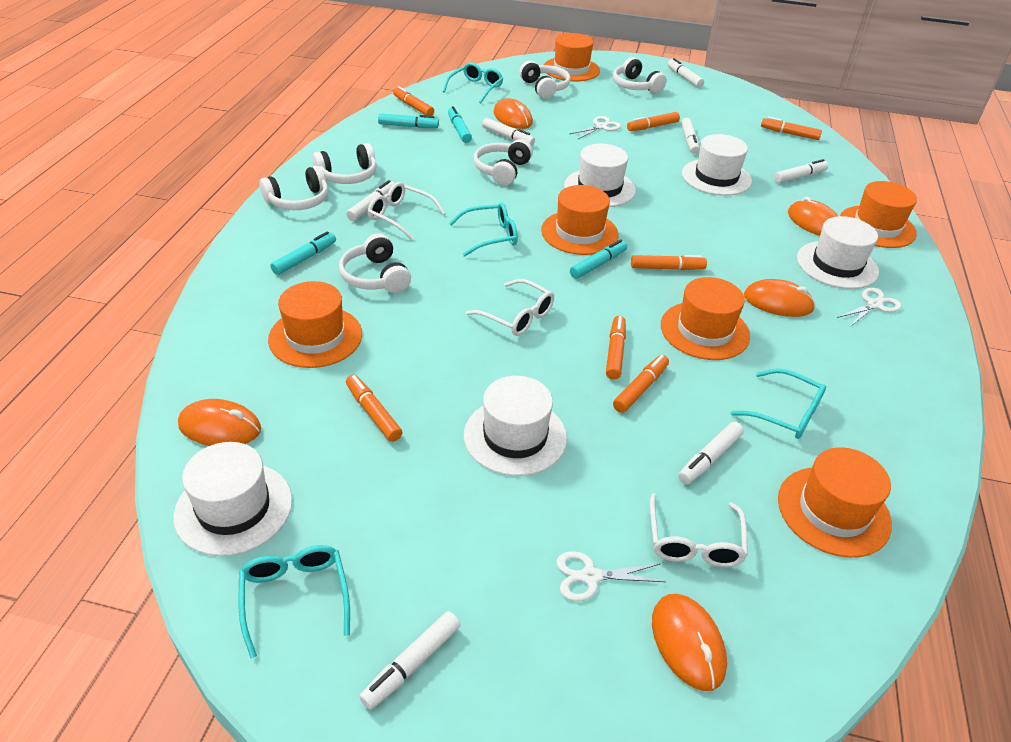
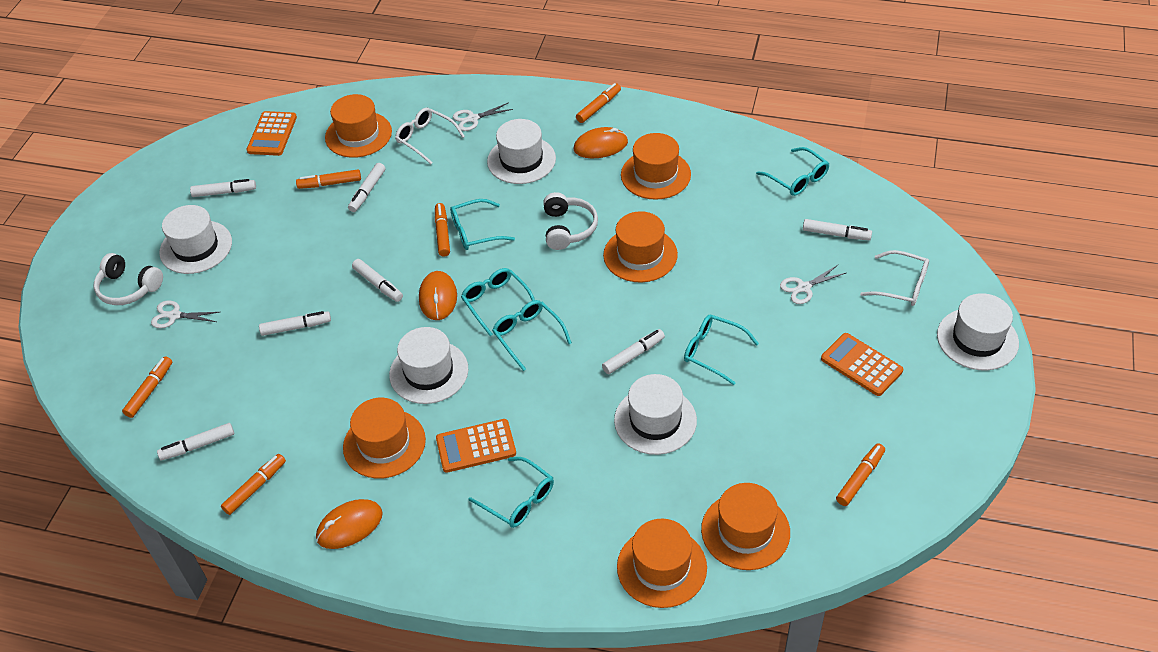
orange calculator: 0 -> 3
orange marker: 7 -> 6
orange mouse: 5 -> 3
turquoise glasses: 4 -> 6
turquoise marker: 4 -> 0
white glasses: 3 -> 2
white headphones: 6 -> 2

